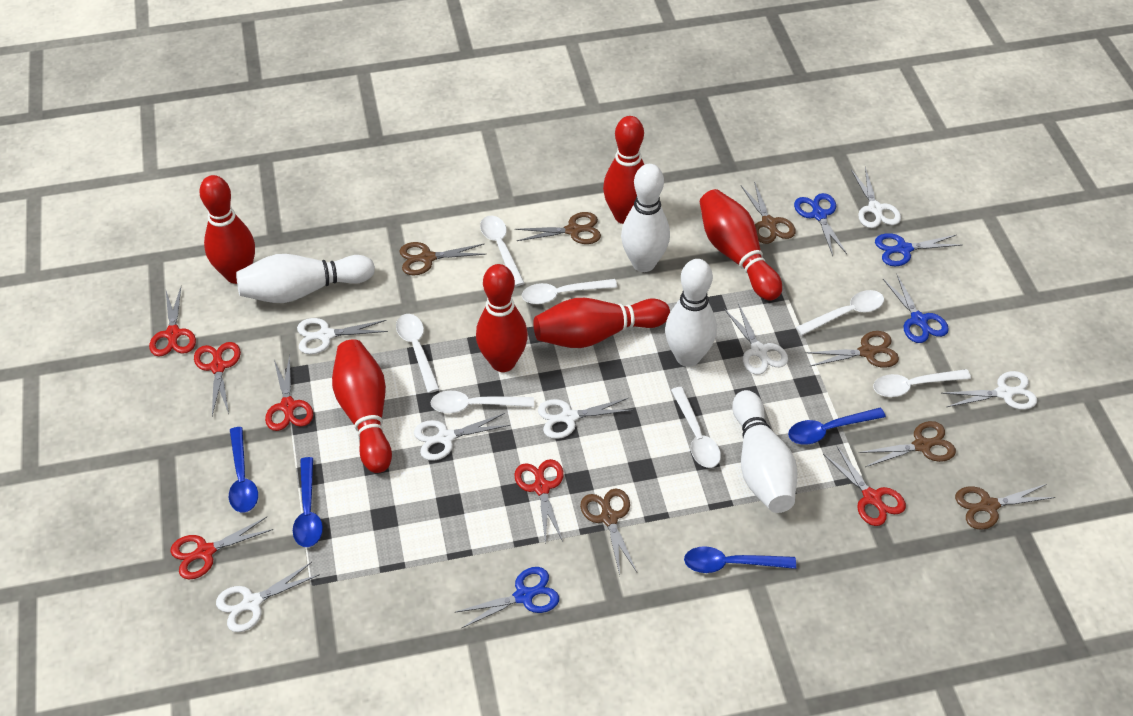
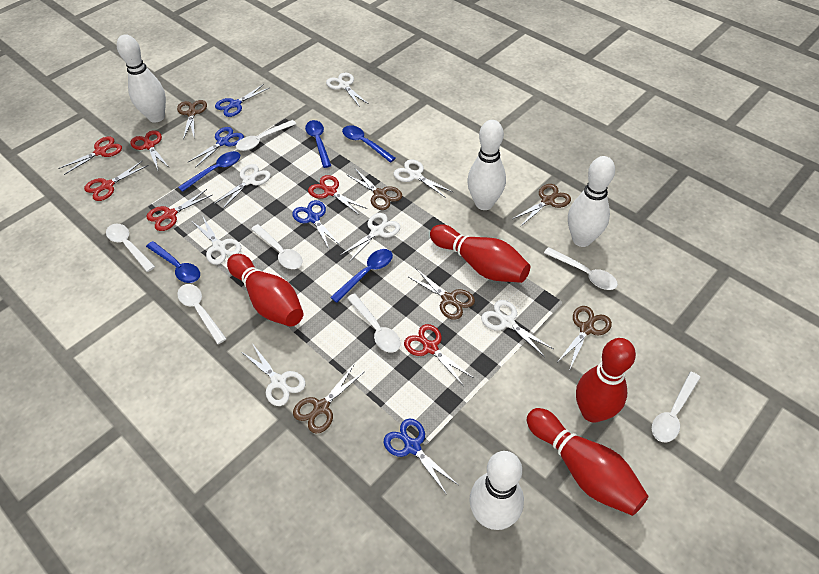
blue spoon: 4 -> 5
brown scissors: 7 -> 6
red bowling pin: 6 -> 4

